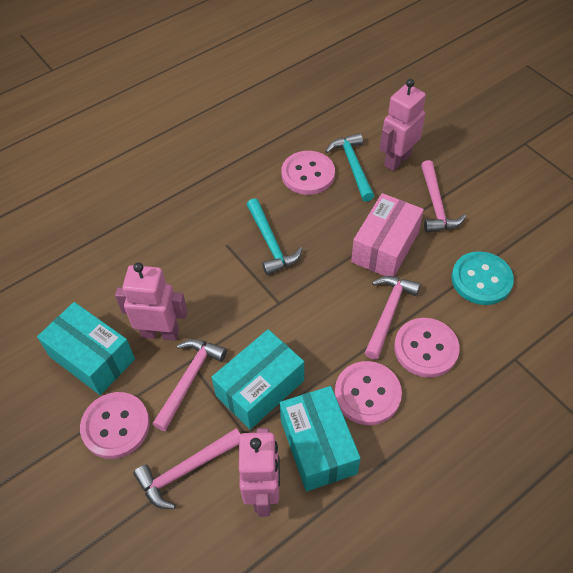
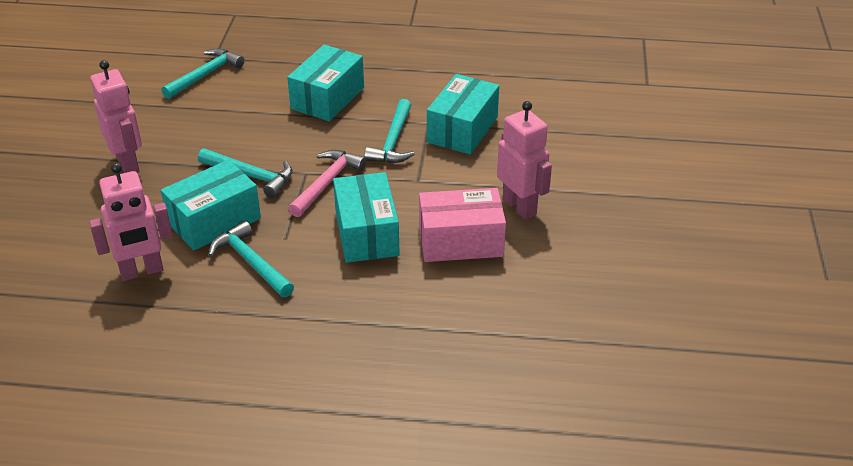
pink button: 4 -> 0
pink hammer: 4 -> 1
turquoise box: 3 -> 4
turquoise button: 1 -> 0
turquoise hammer: 2 -> 4

